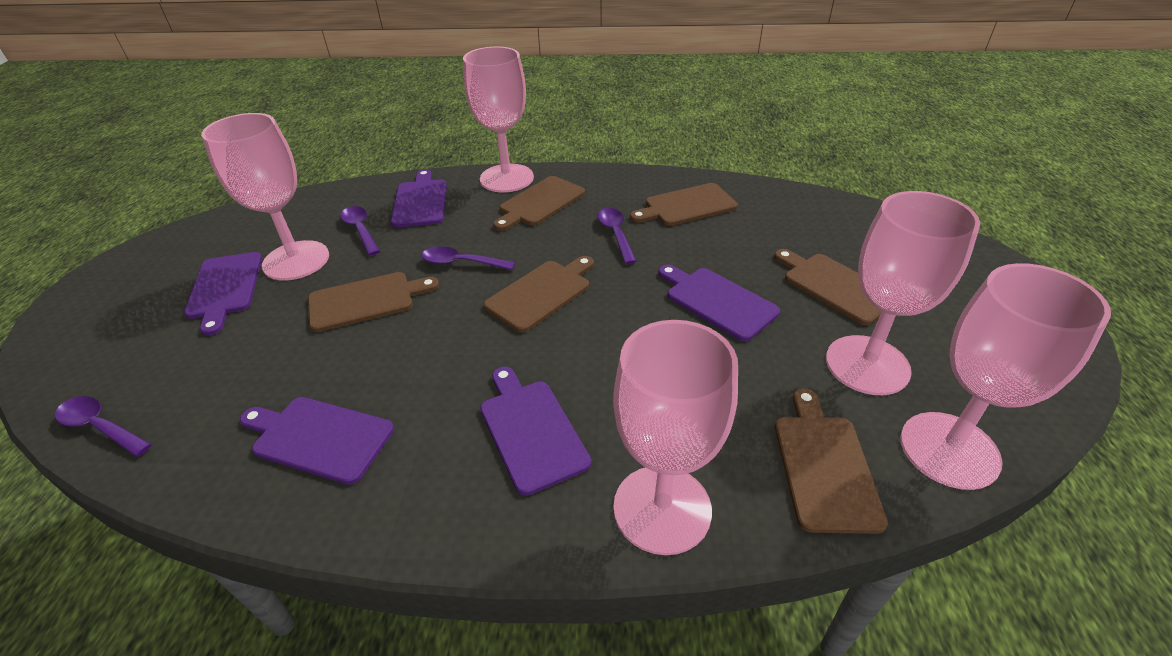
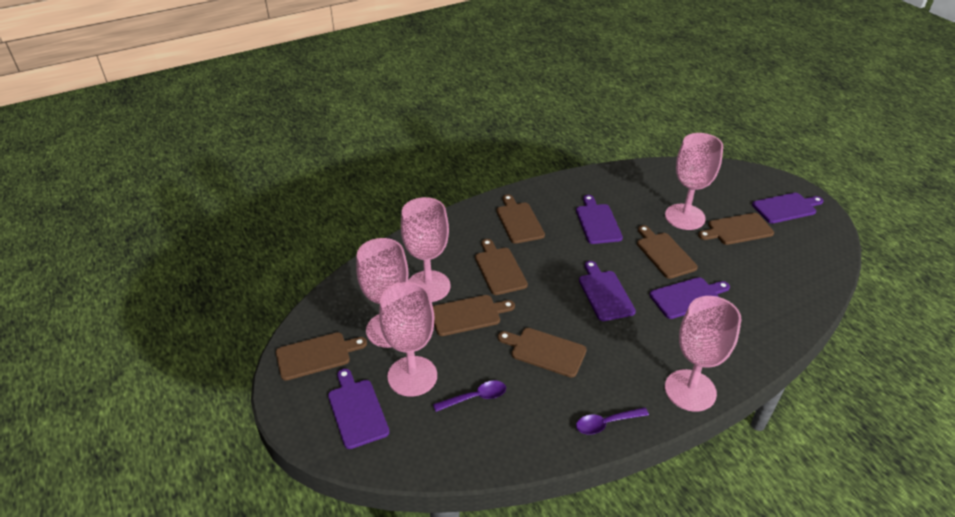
brown cutting board: 6 -> 7
purple spoon: 4 -> 2

